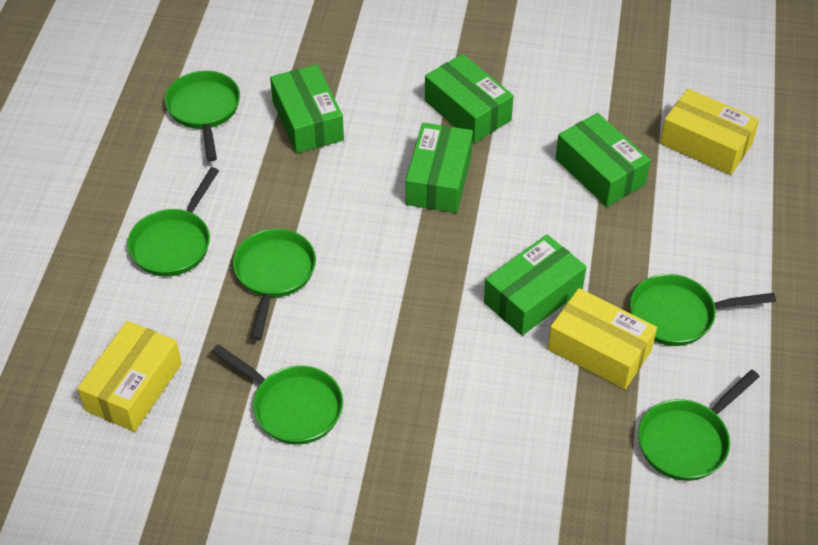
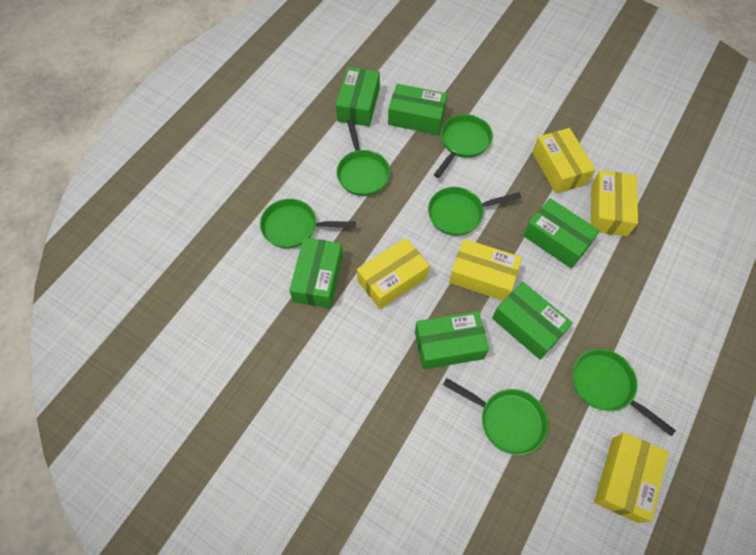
green box: 5 -> 6
yellow box: 3 -> 5

